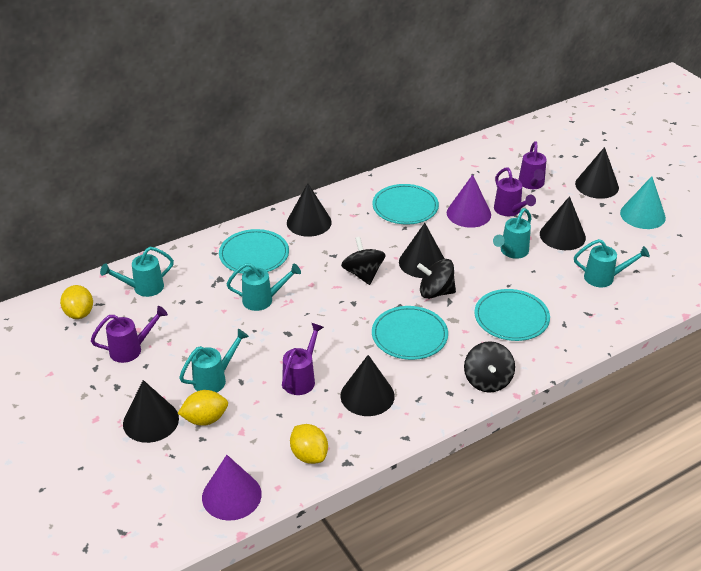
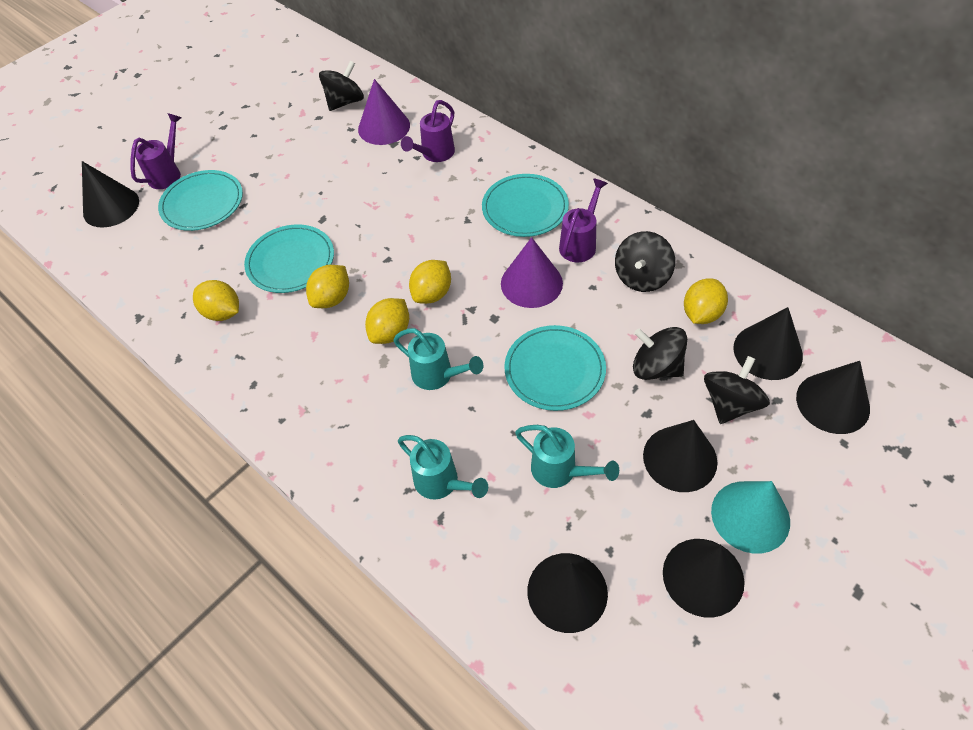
black spinning top: 3 -> 4
purple watering can: 4 -> 3
turquoise watering can: 5 -> 3
yellow lemon: 3 -> 5

